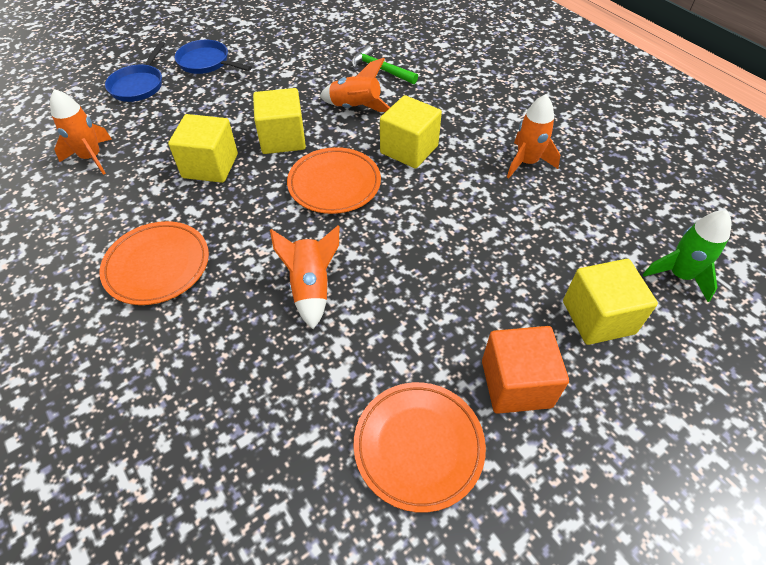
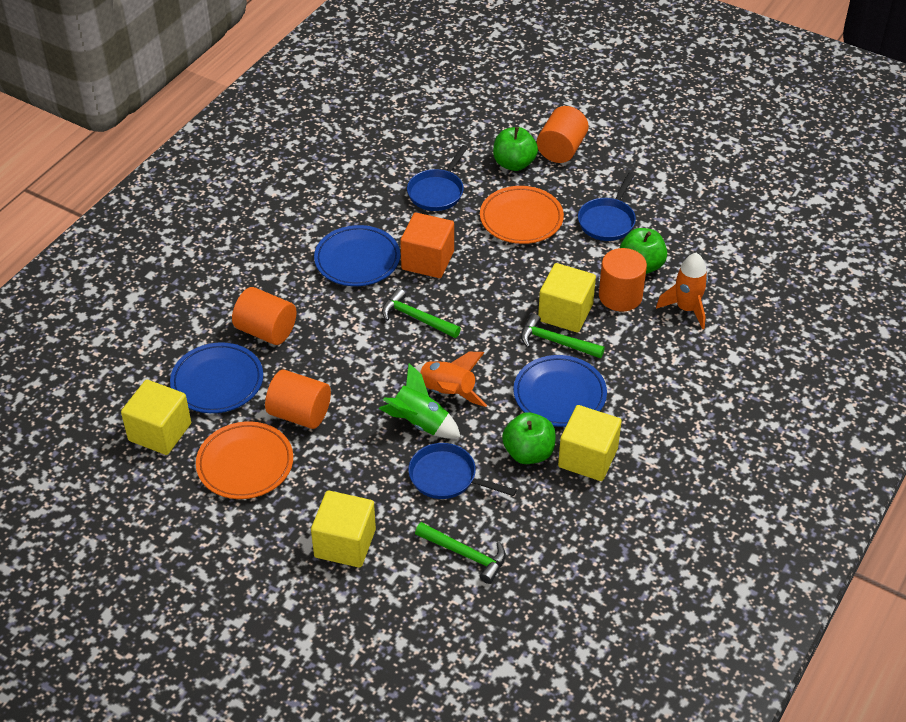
blue pan: 2 -> 3
blue plate: 0 -> 3
green apple: 0 -> 3
green hammer: 1 -> 3
orange cylinder: 0 -> 4
orange plate: 3 -> 2
orange rocket: 4 -> 2

